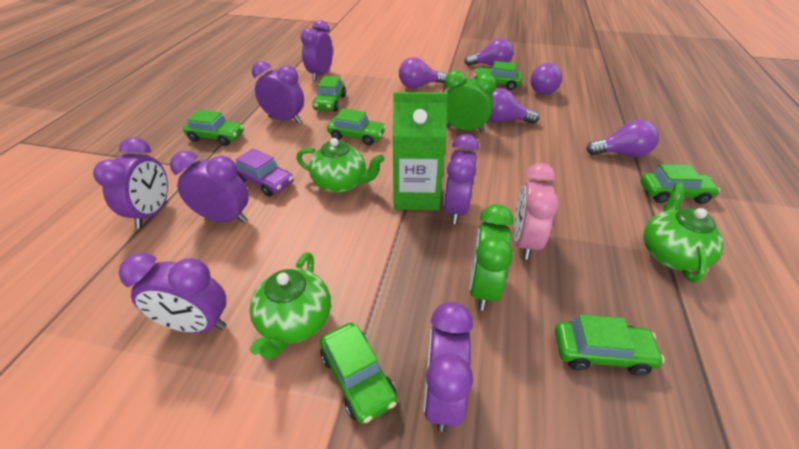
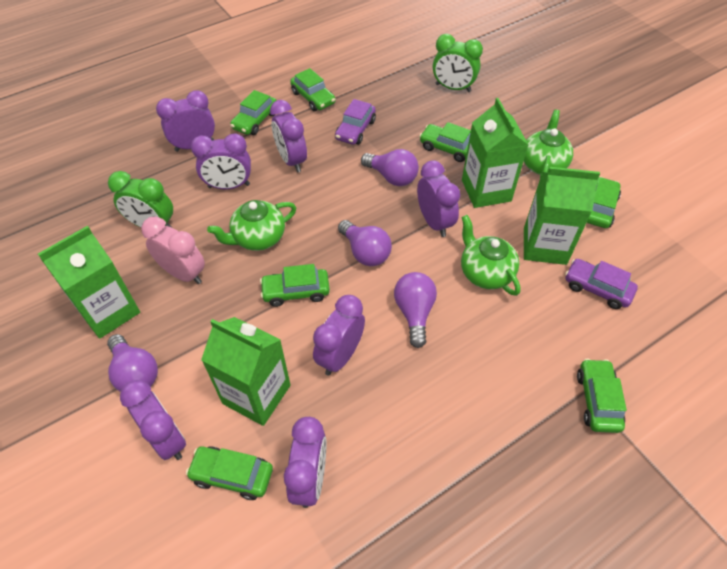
green carton: 1 -> 4
purple car: 1 -> 2
purple light bulb: 5 -> 4

